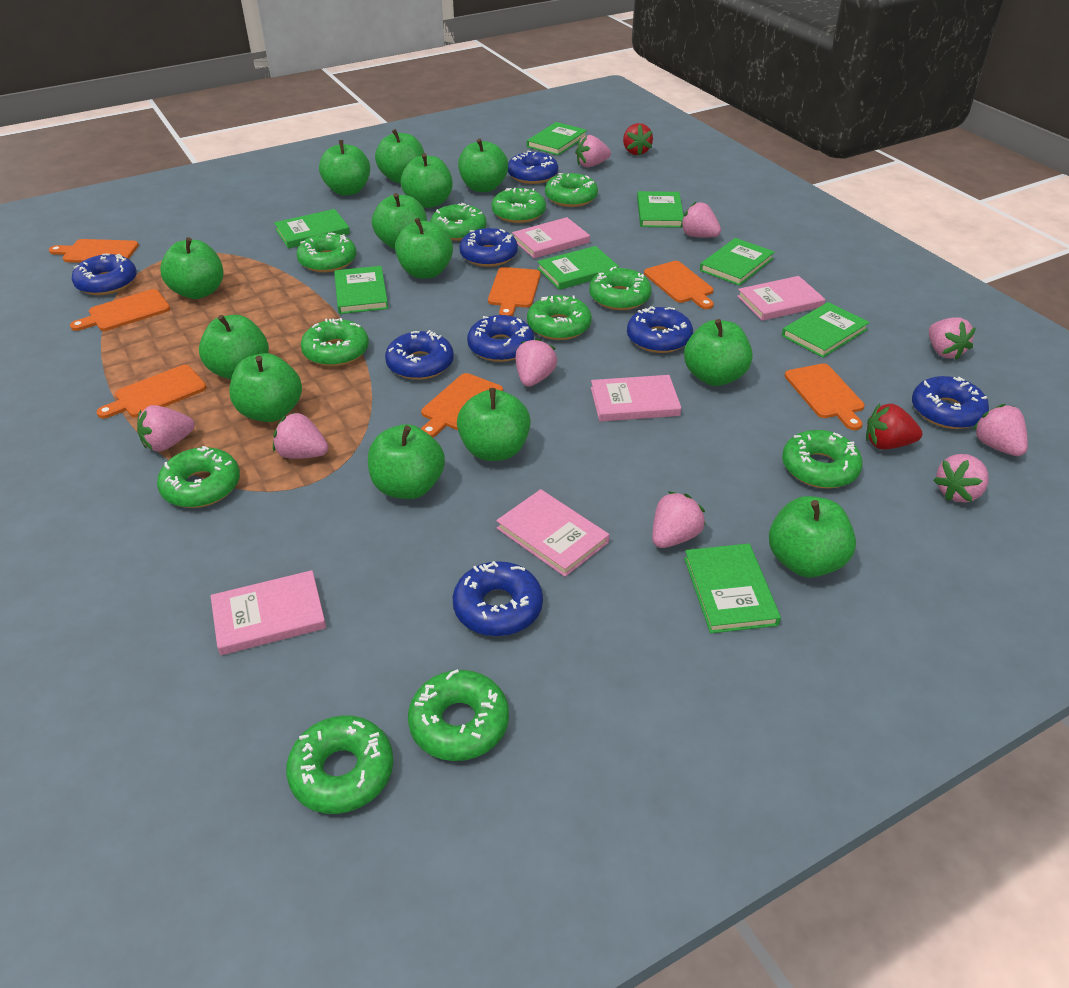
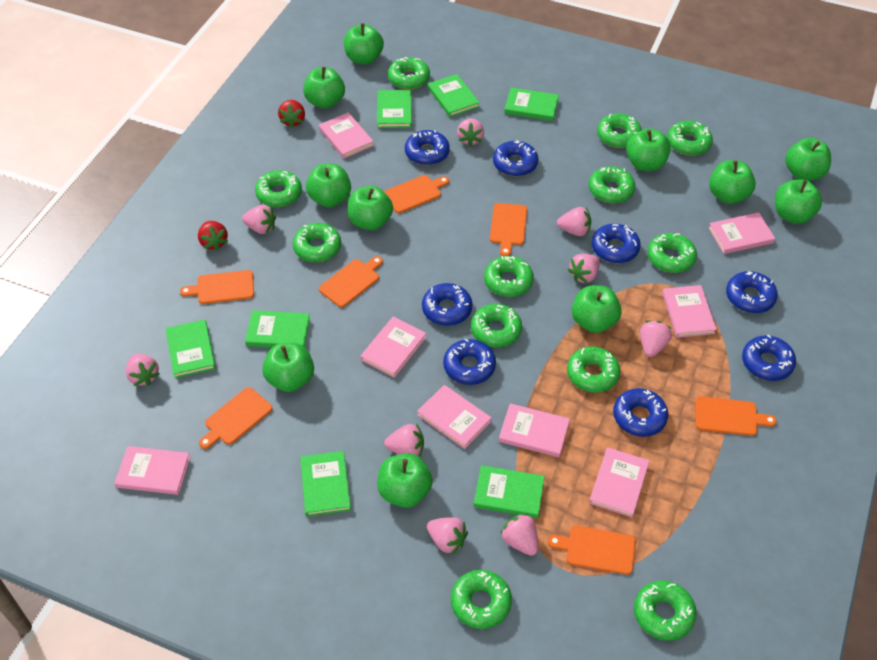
green apple: 13 -> 11
green book: 8 -> 7
green donut: 11 -> 12
pink book: 5 -> 8

